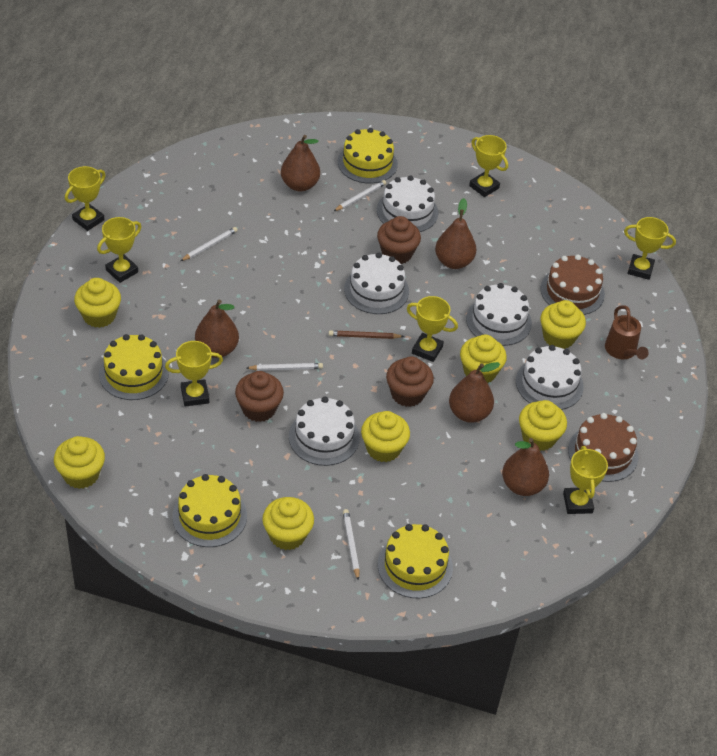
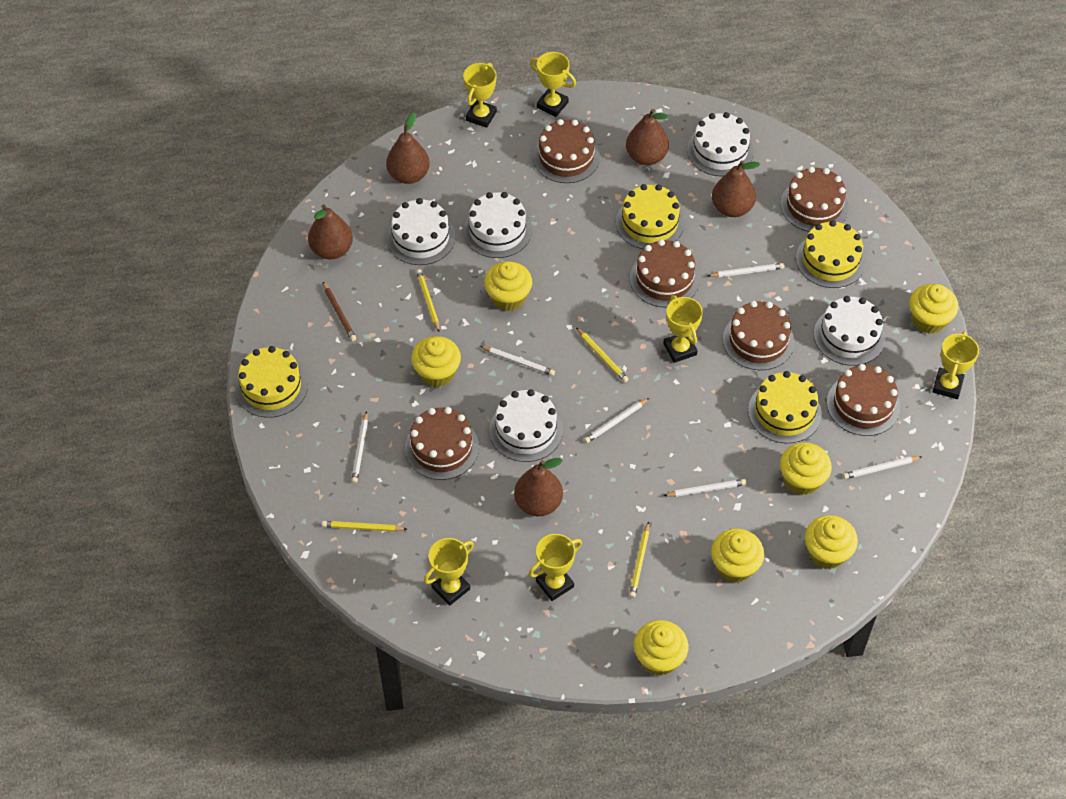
brown cake: 2 -> 6
brown cupcake: 3 -> 0
brown watering can: 1 -> 0
white pencil: 4 -> 6
yellow pencil: 0 -> 4
yellow trophy: 7 -> 6

